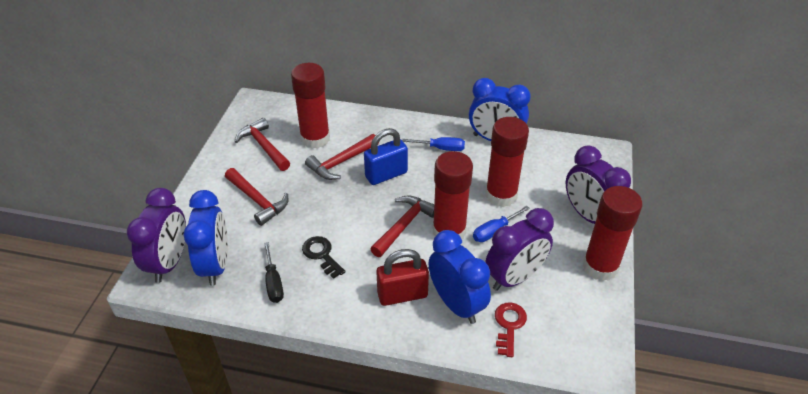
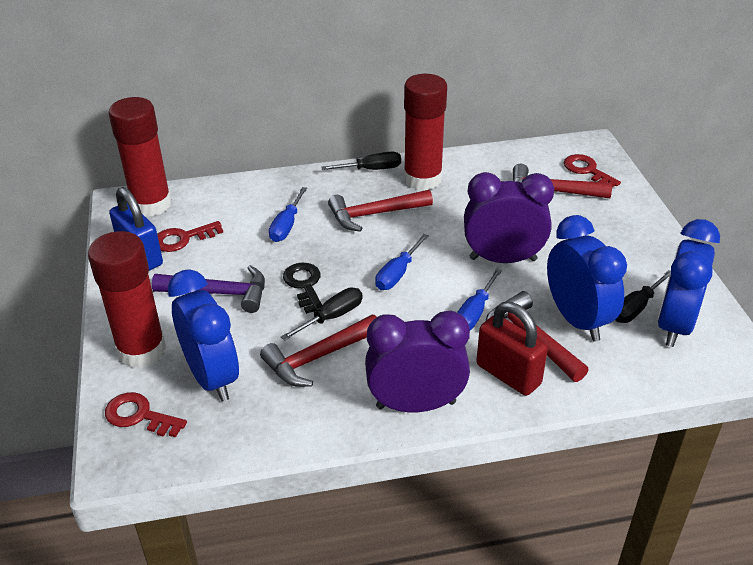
black screwdriver: 1 -> 3
blue screwdriver: 2 -> 3
purple clock: 3 -> 2
purple hammer: 0 -> 1
red glue stick: 4 -> 3
red key: 1 -> 3

